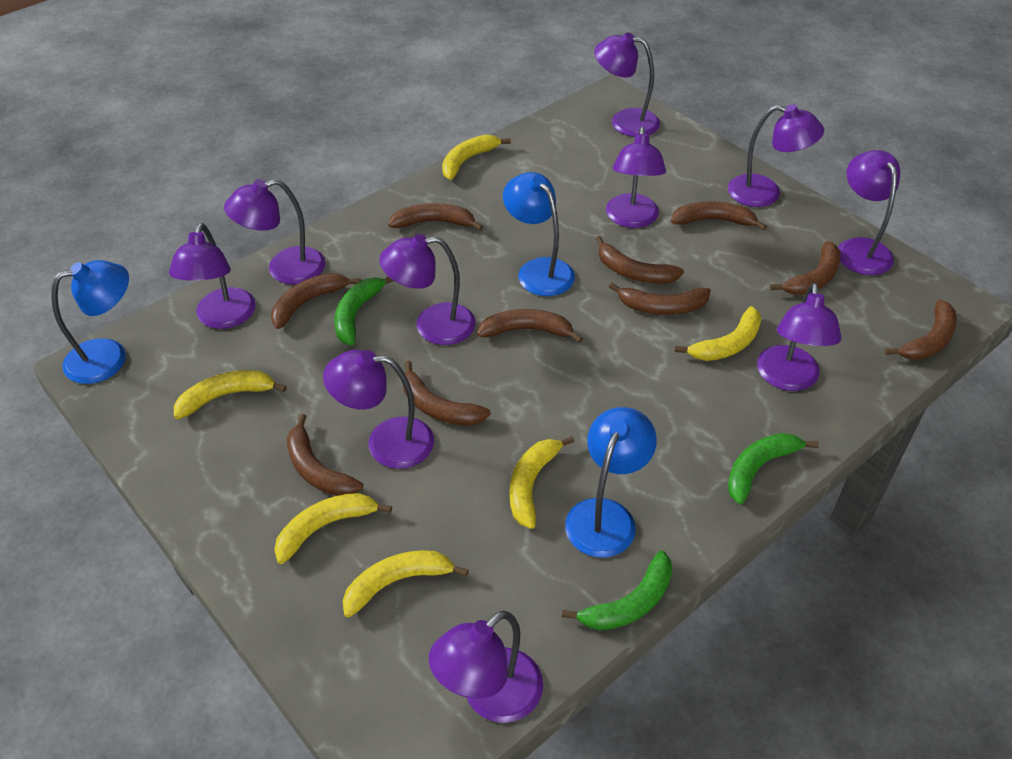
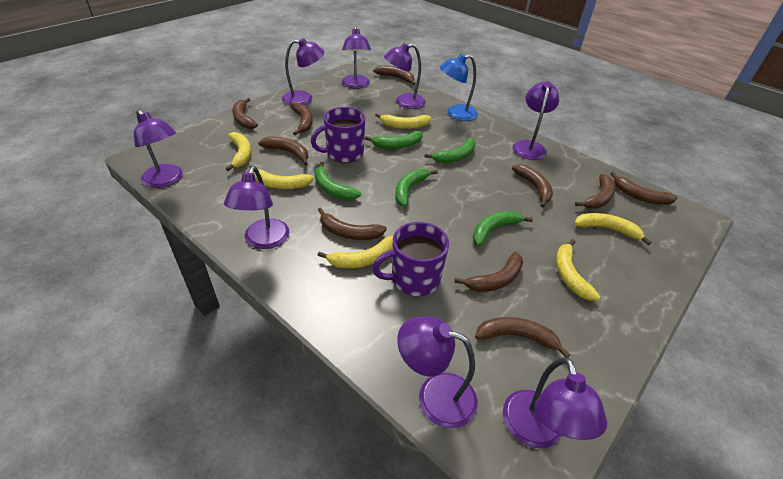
blue lamp: 3 -> 1
green banana: 3 -> 5
purple lamp: 10 -> 8
purple mug: 0 -> 2

